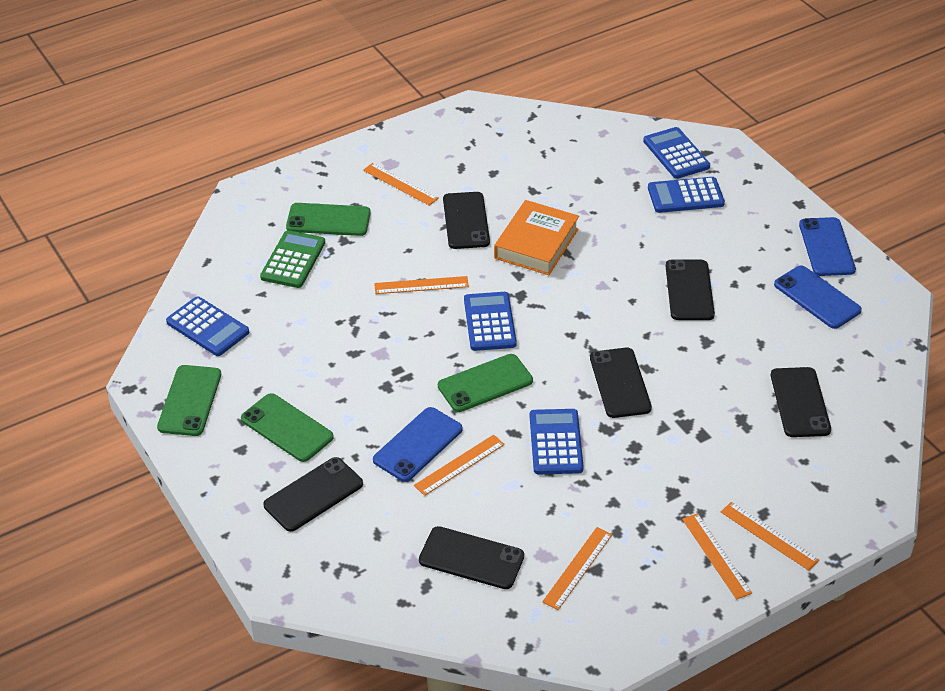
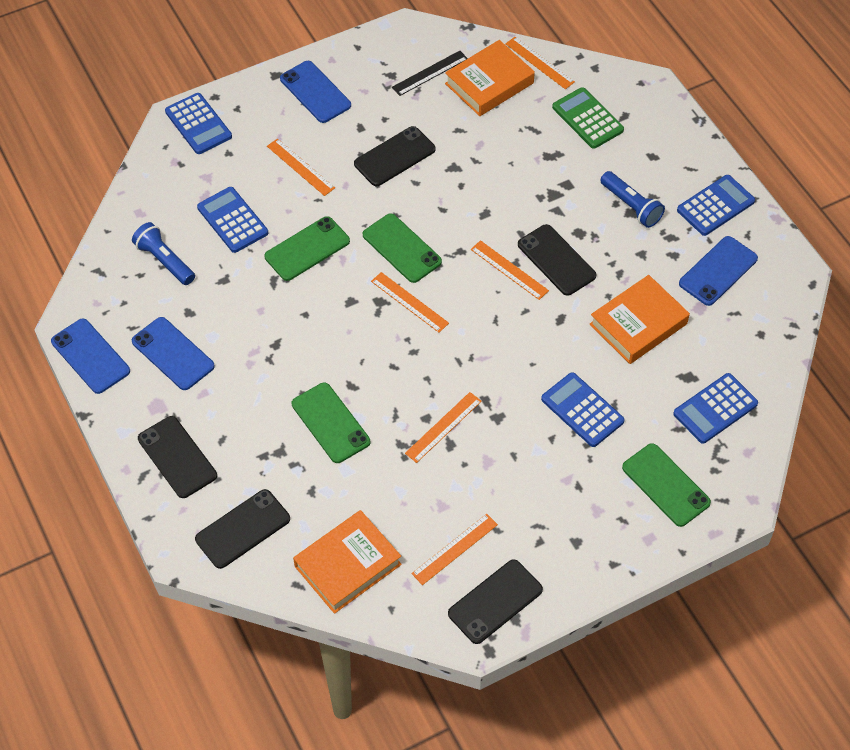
black phone: 6 -> 5
black ruler: 0 -> 1
blue flashlight: 0 -> 2
blue phone: 3 -> 4
orange book: 1 -> 3

